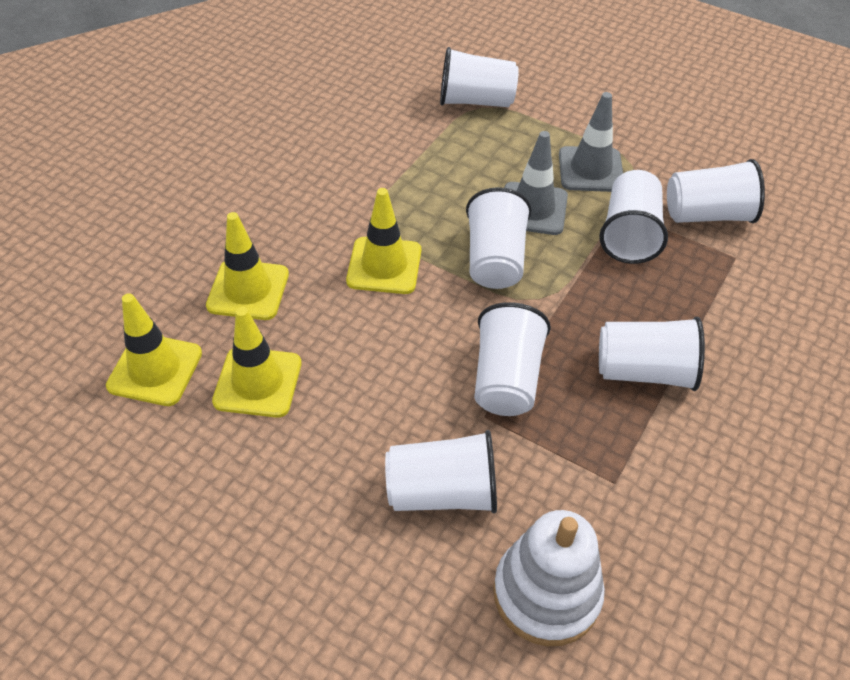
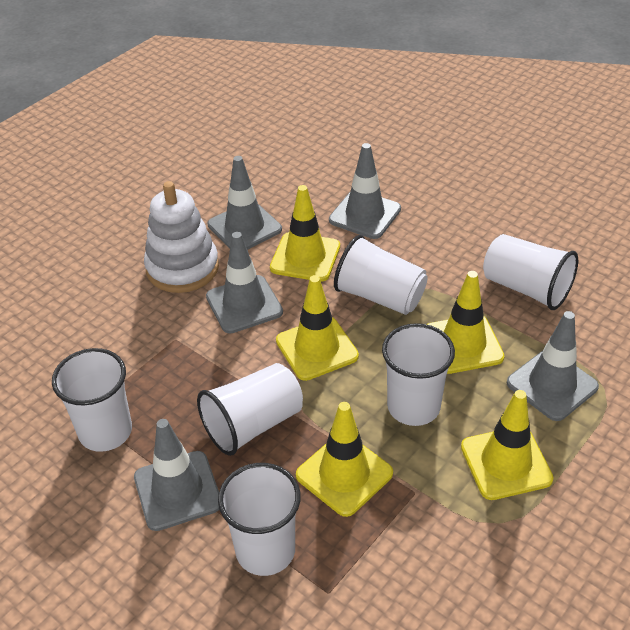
grey traffic cone: 2 -> 5
white cup: 7 -> 6
yellow traffic cone: 4 -> 5

